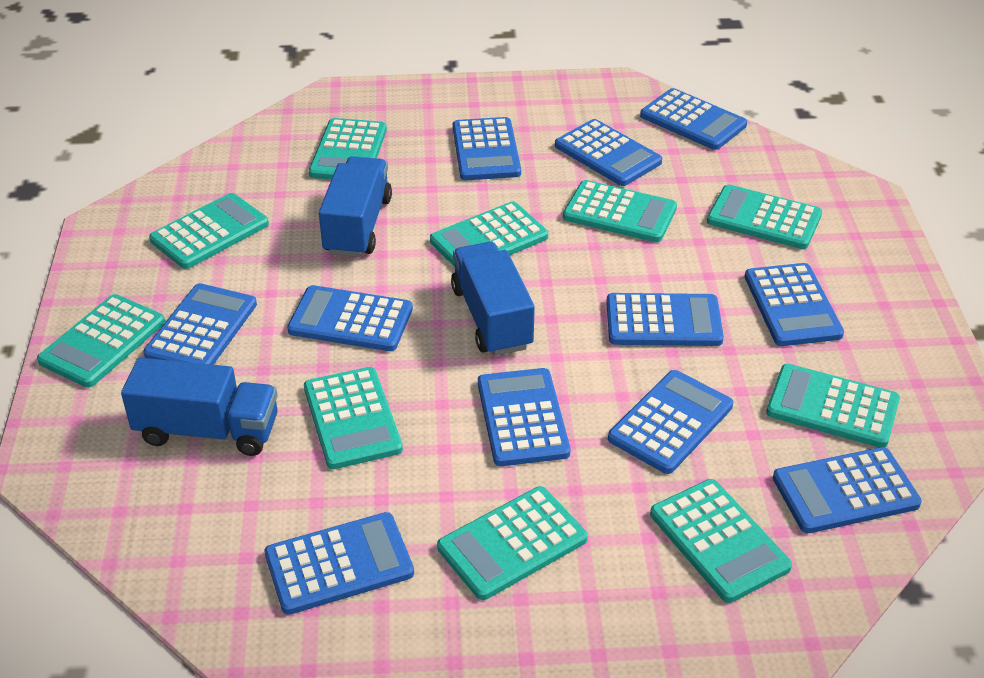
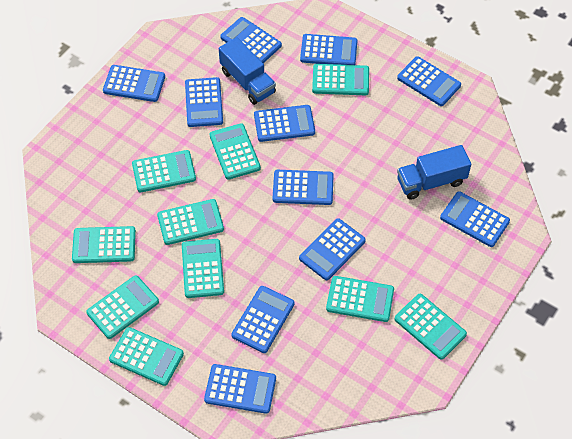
blue truck: 3 -> 2

